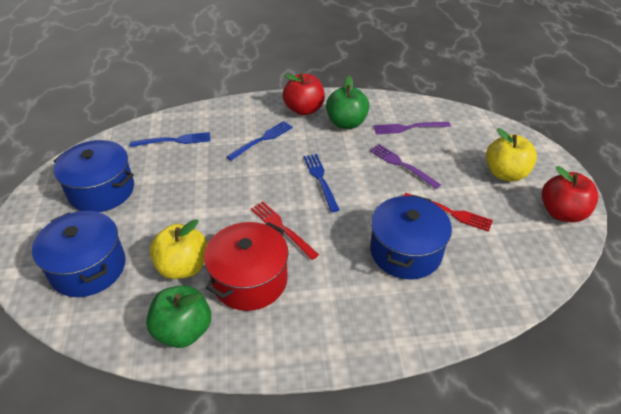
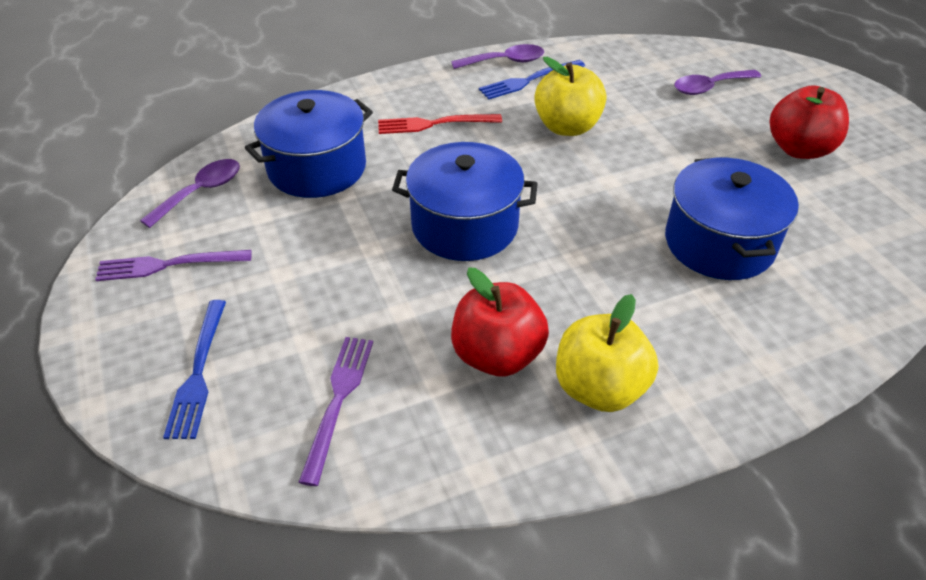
blue fork: 3 -> 2
green apple: 2 -> 0
purple spoon: 0 -> 3
red fork: 2 -> 1
red pot: 1 -> 0

